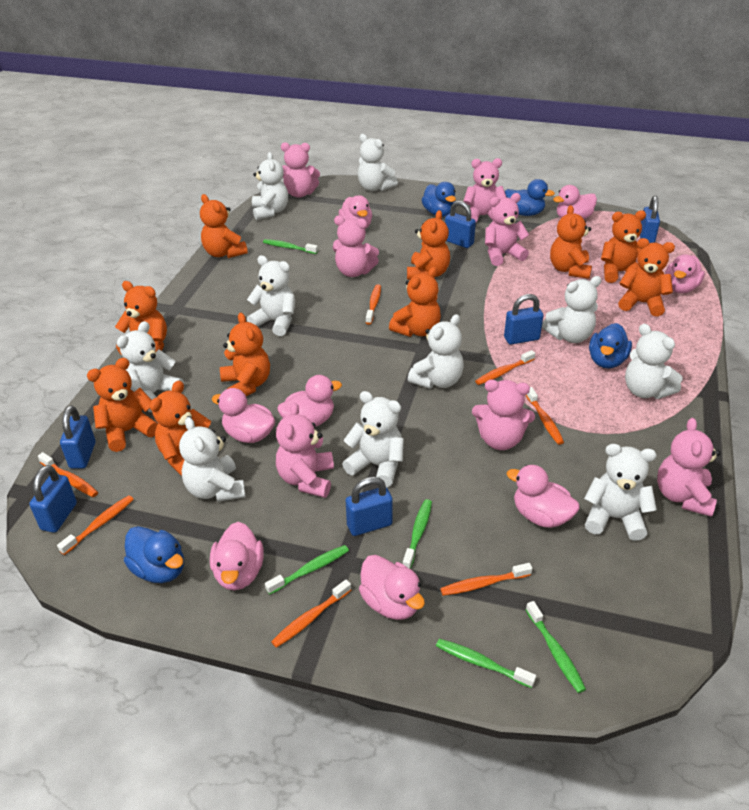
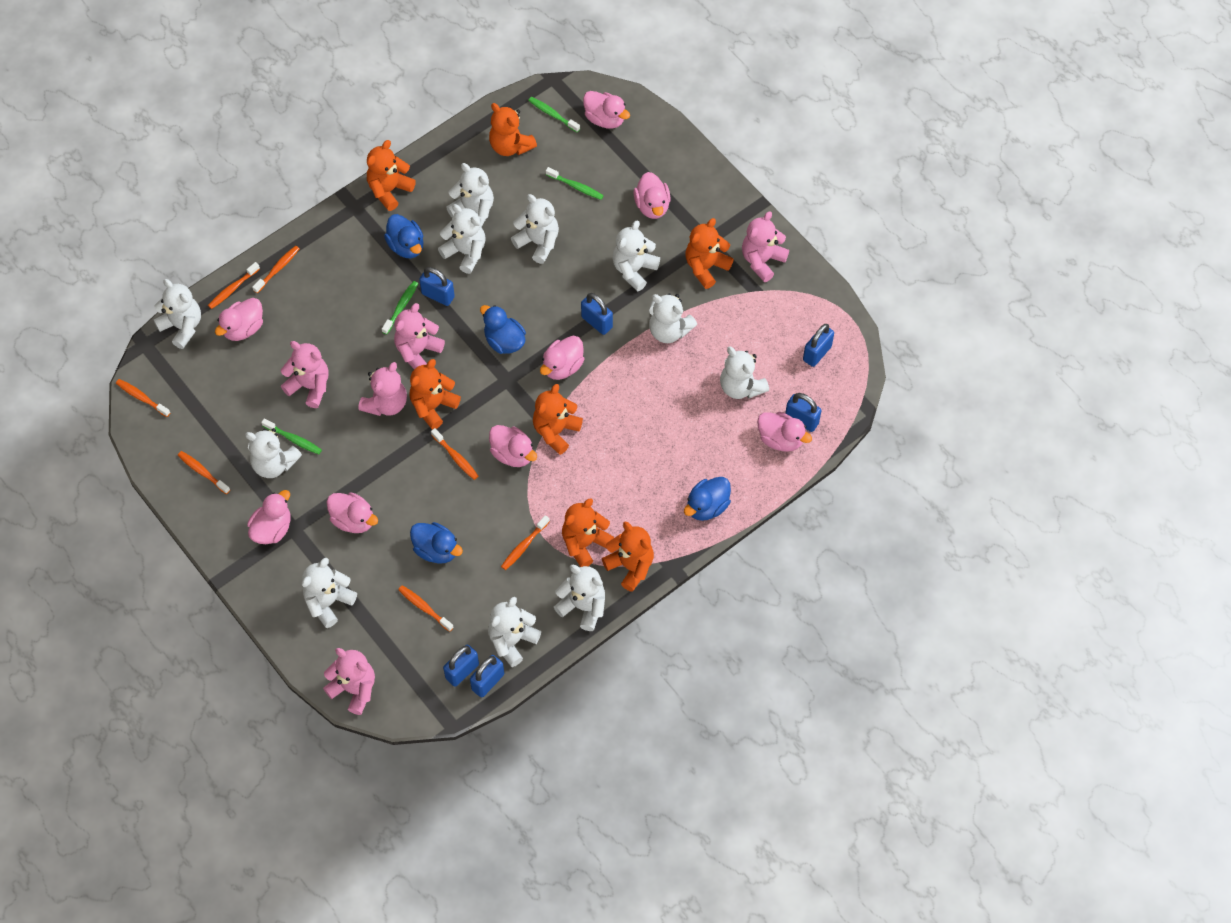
green toothbrush: 5 -> 4
orange teddy bear: 10 -> 7
pink teddy bear: 7 -> 5
white teddy bear: 10 -> 11

